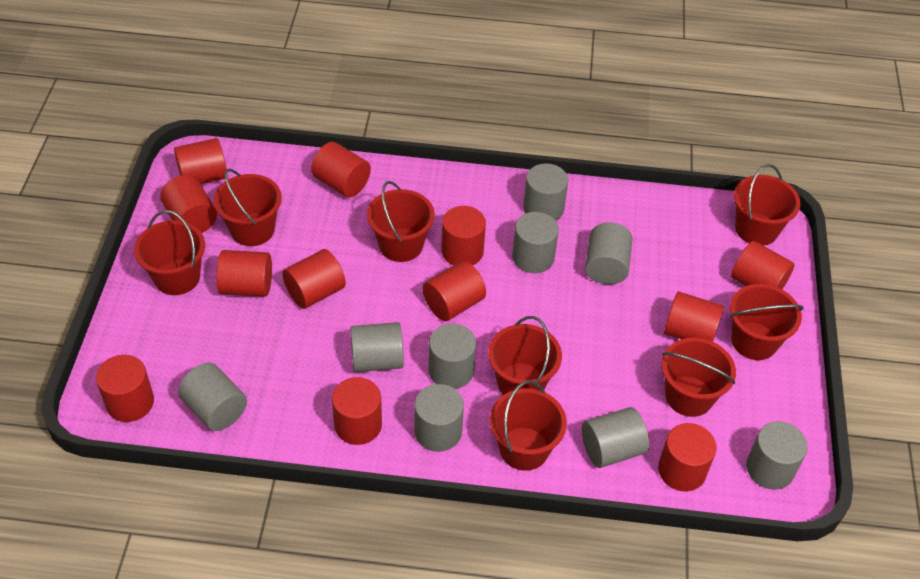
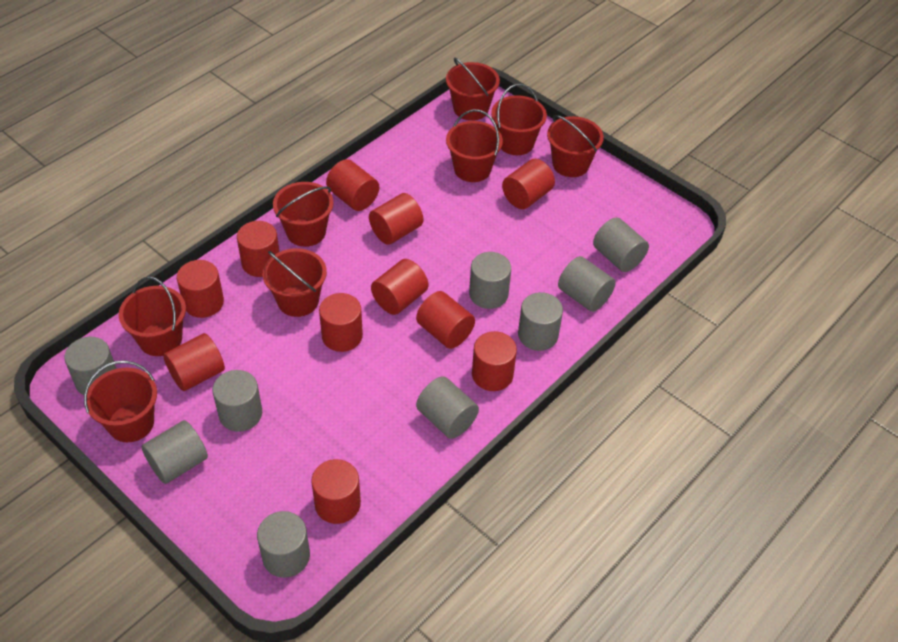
red cylinder: 12 -> 11

